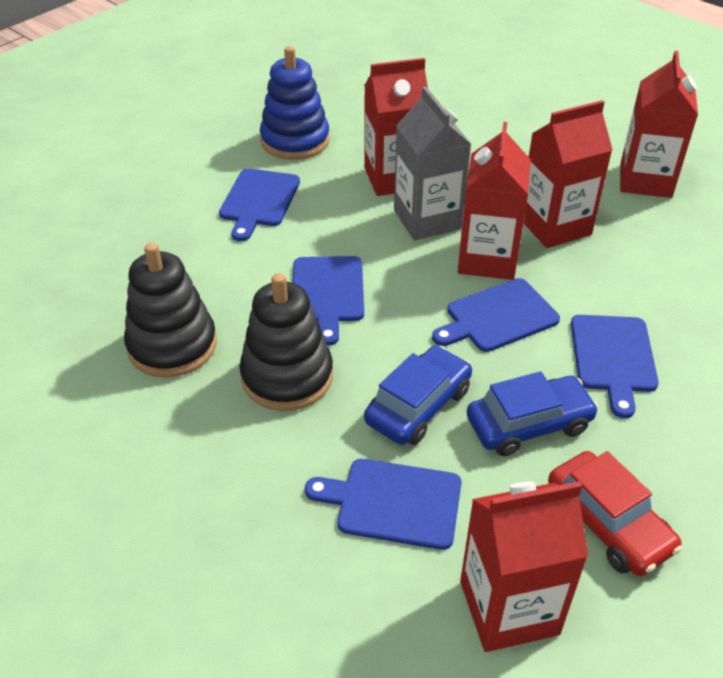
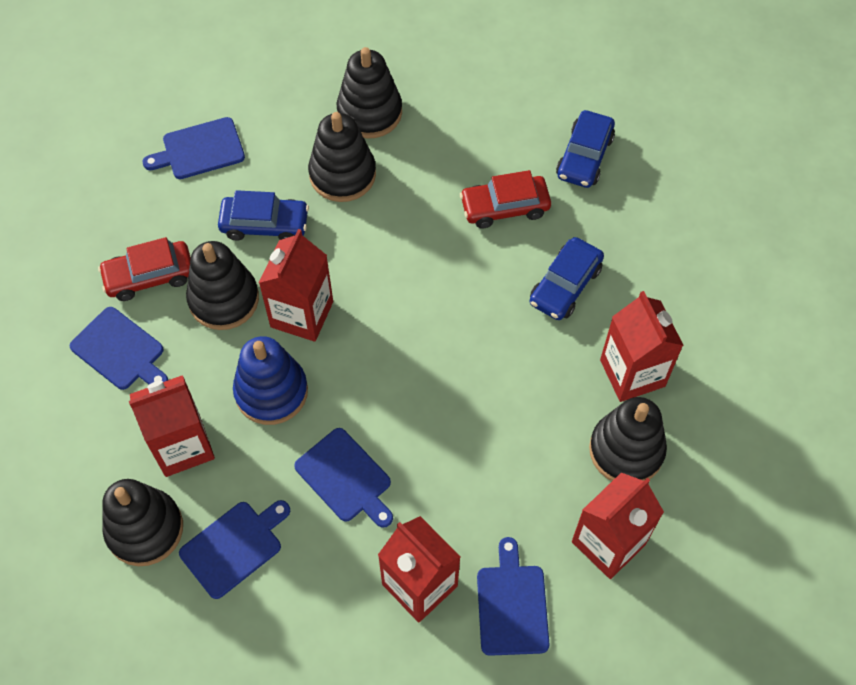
black stacking toy: 2 -> 5
blue car: 2 -> 3
grey carton: 1 -> 0
red car: 1 -> 2

